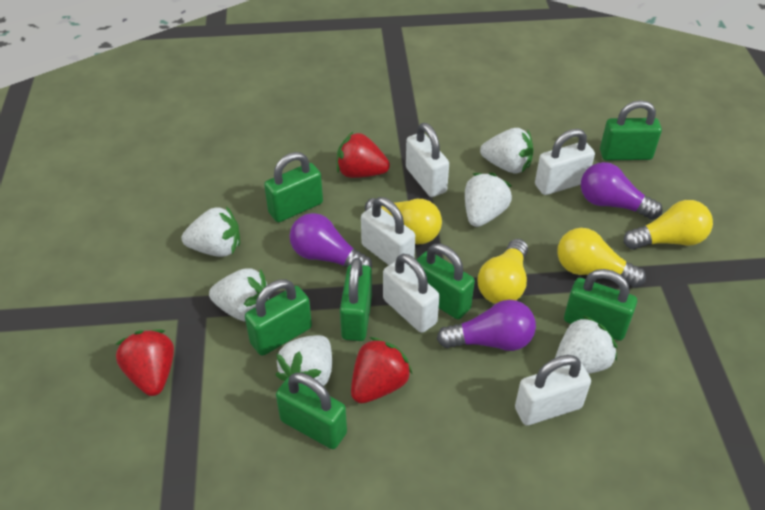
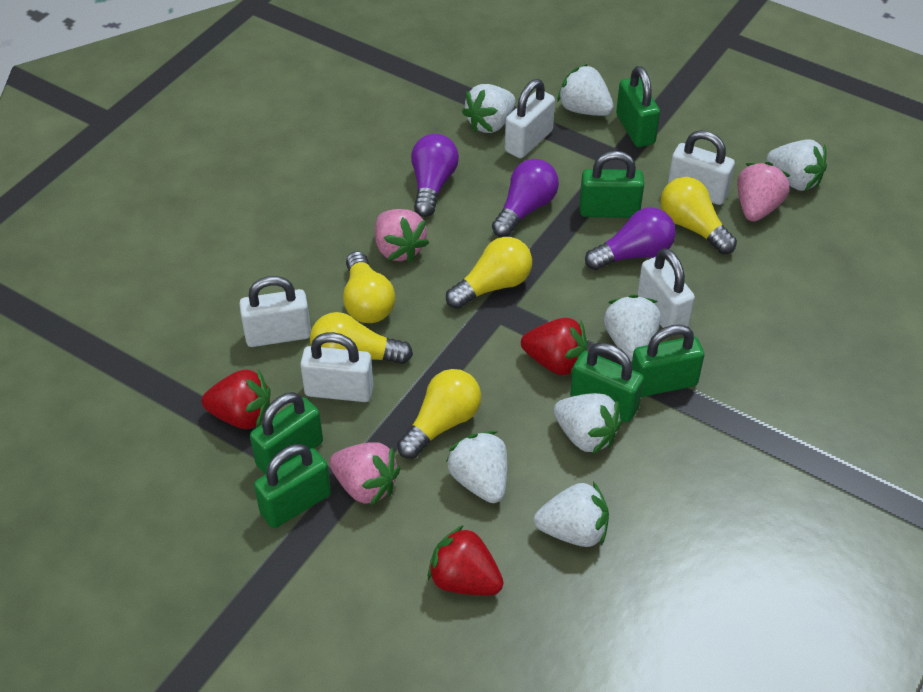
green padlock: 7 -> 6
pink strawberry: 0 -> 3
white strawberry: 6 -> 7
yellow light bulb: 4 -> 5

